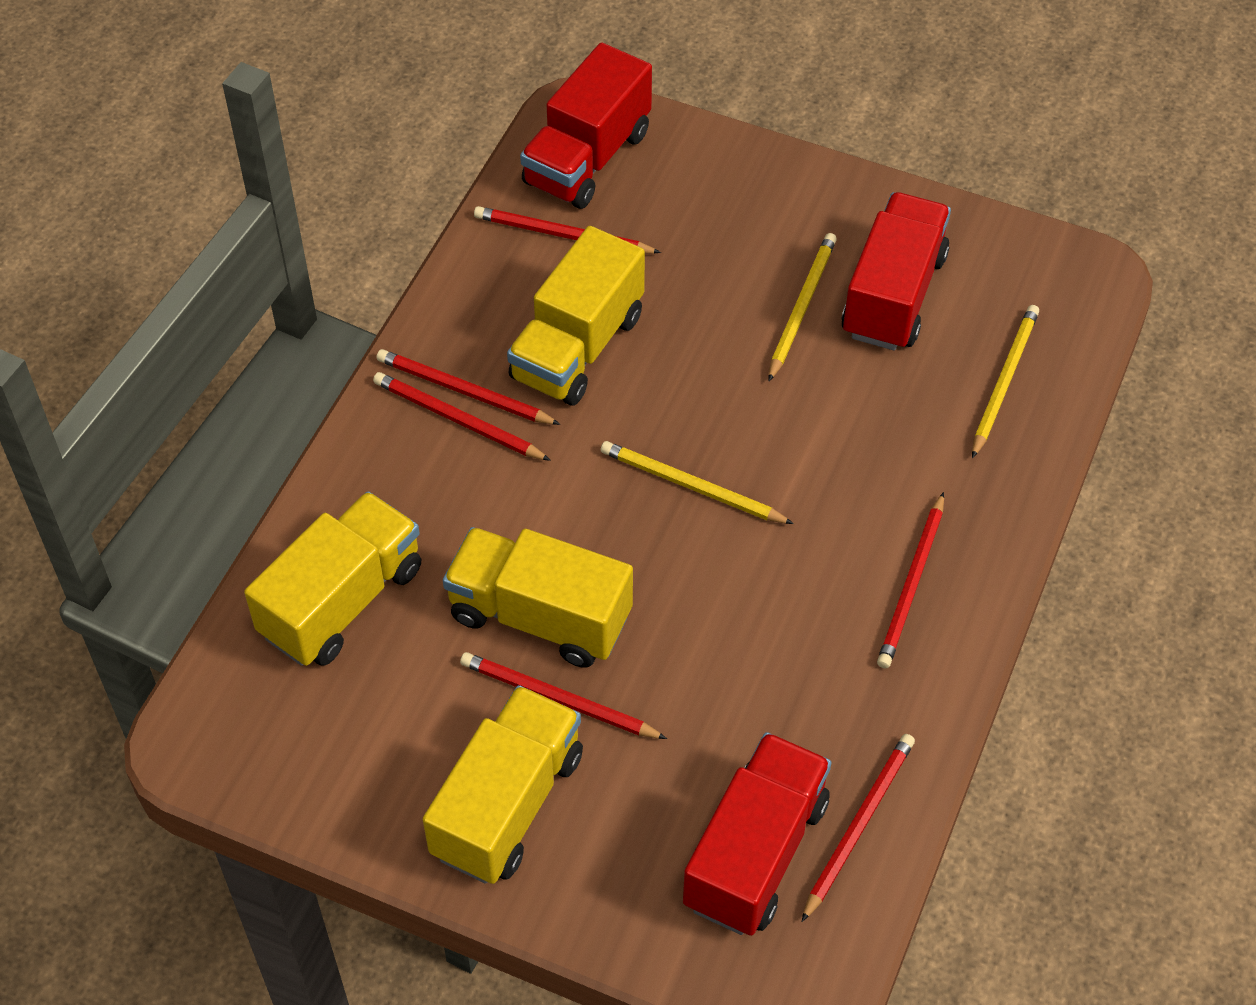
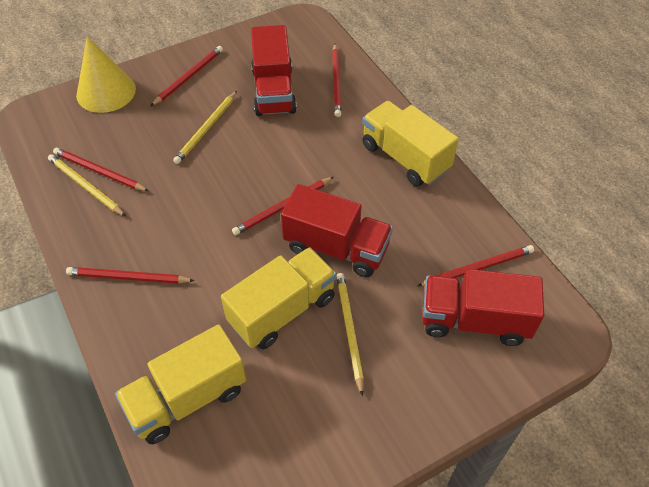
yellow cone: 0 -> 1
yellow truck: 4 -> 3

